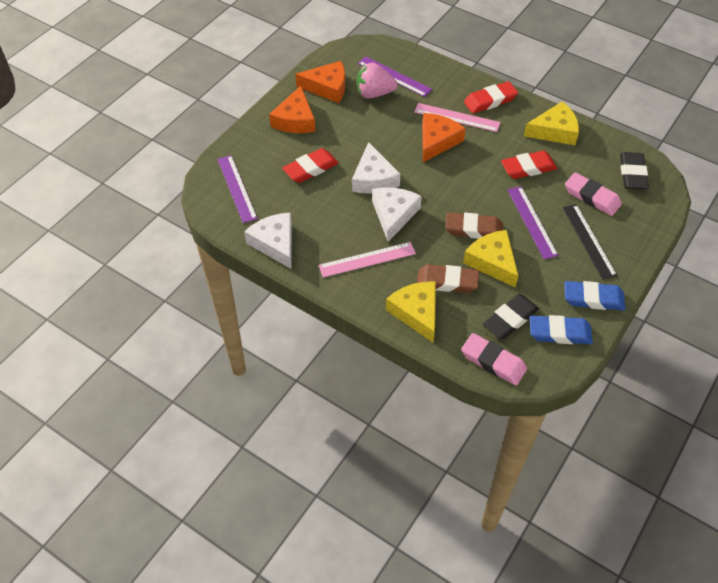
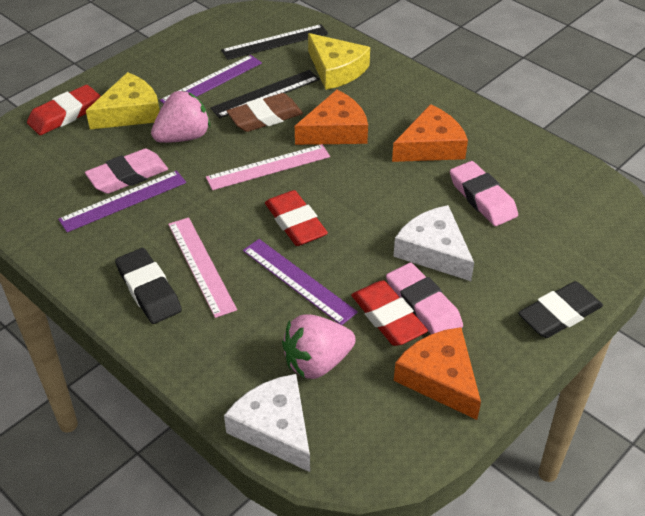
black ruler: 1 -> 2
blue eraser: 2 -> 0
brown eraser: 2 -> 1
pink eraser: 2 -> 3
pink strawberry: 1 -> 2
white cheese: 3 -> 2
yellow cheese: 3 -> 2

